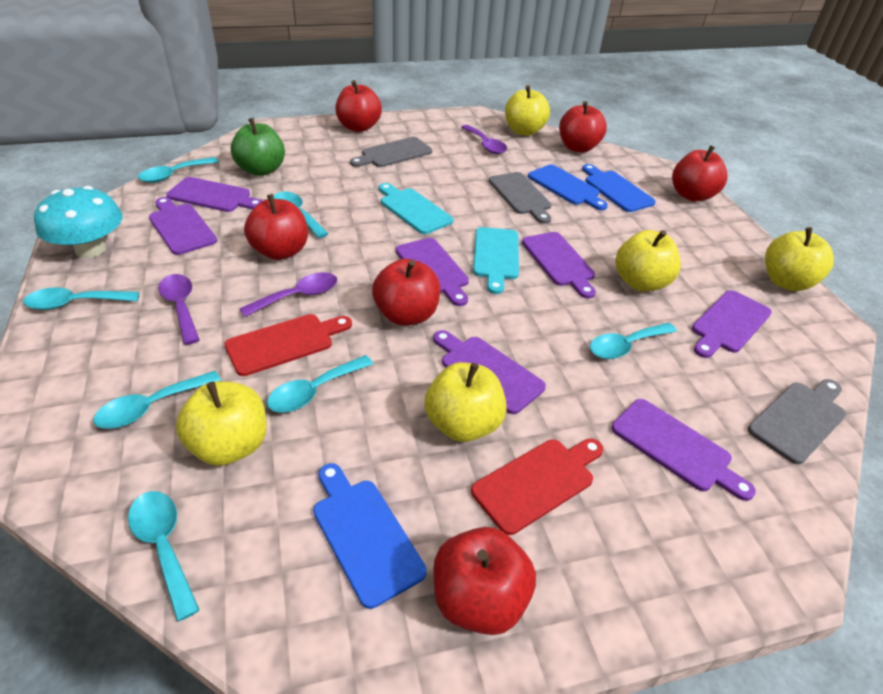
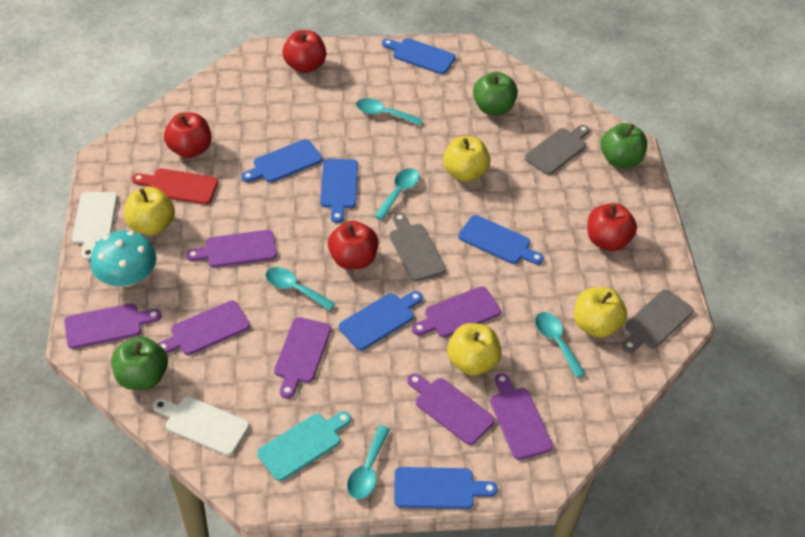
blue cutting board: 3 -> 6
green apple: 1 -> 3
purple spoon: 3 -> 0
red apple: 6 -> 4
red cutting board: 2 -> 1
turquoise cutting board: 2 -> 1
turquoise spoon: 7 -> 5
white cutting board: 0 -> 2
yellow apple: 5 -> 4

